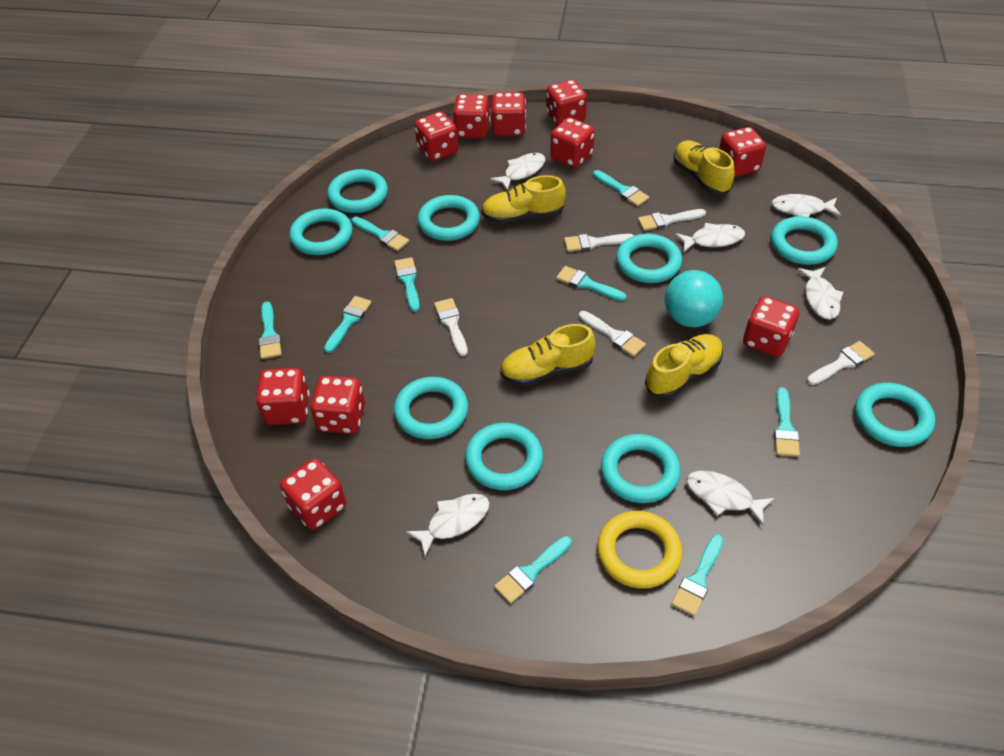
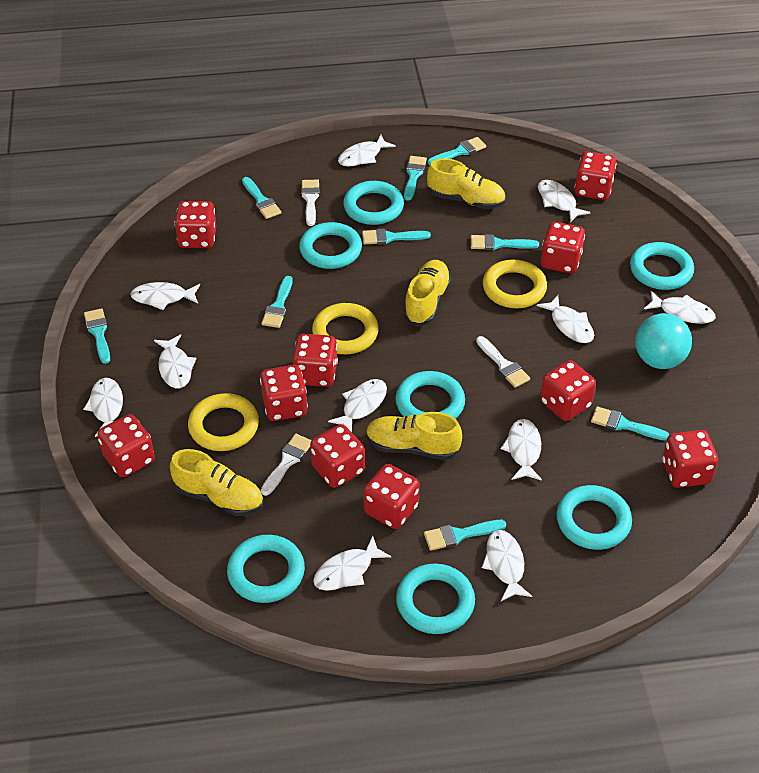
turquoise ring: 9 -> 7
white brush: 5 -> 3
white fish: 6 -> 11
yellow ring: 1 -> 3

